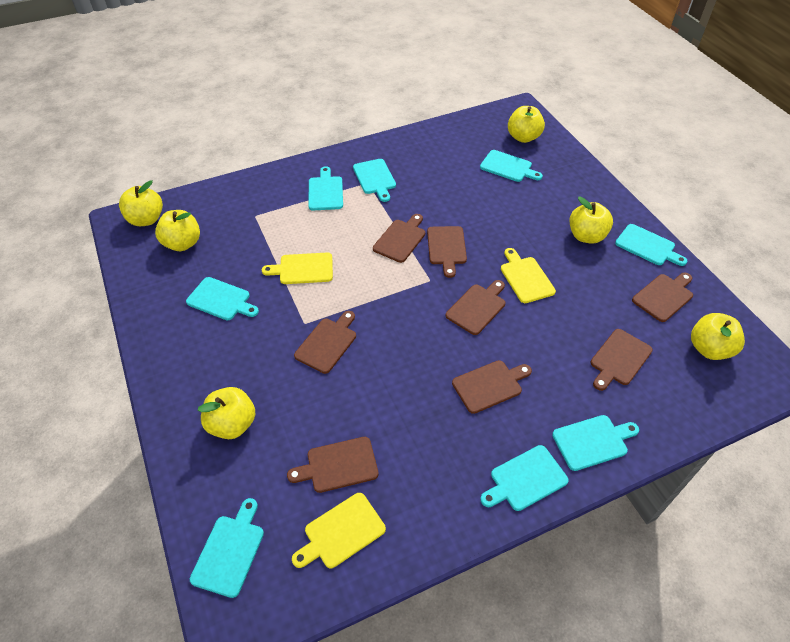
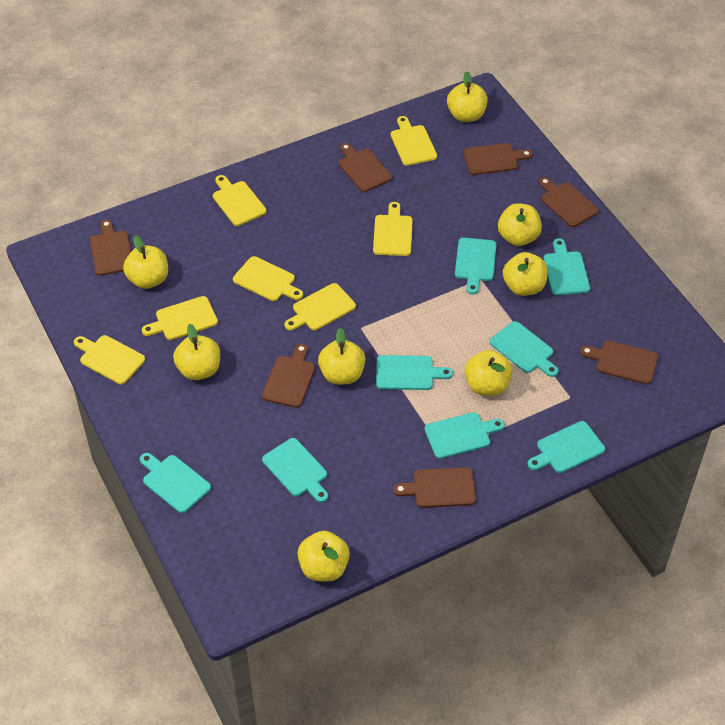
brown cutting board: 8 -> 7
yellow apple: 6 -> 8
yellow cutting board: 3 -> 7

